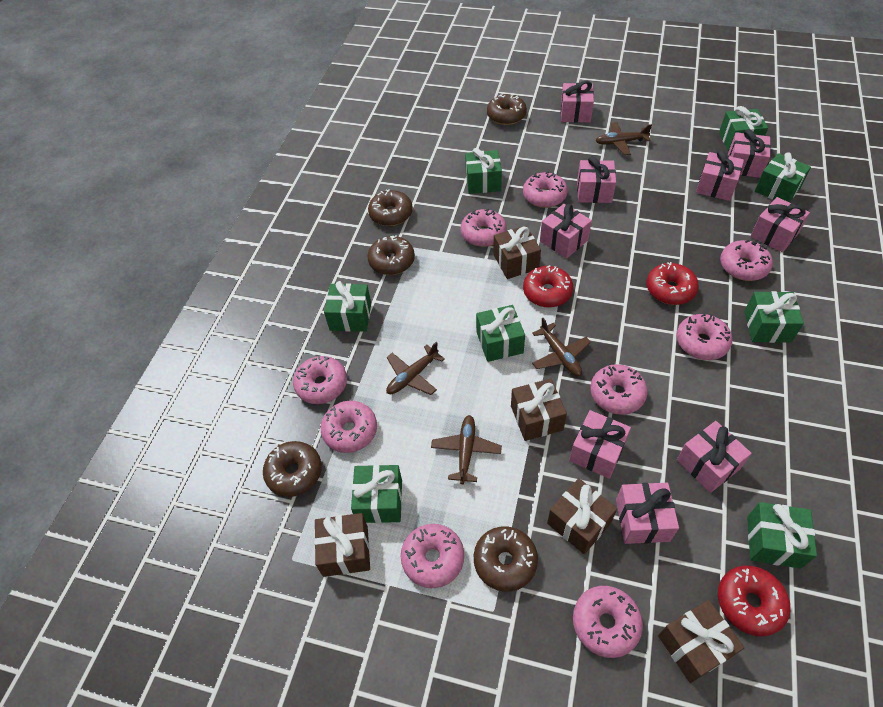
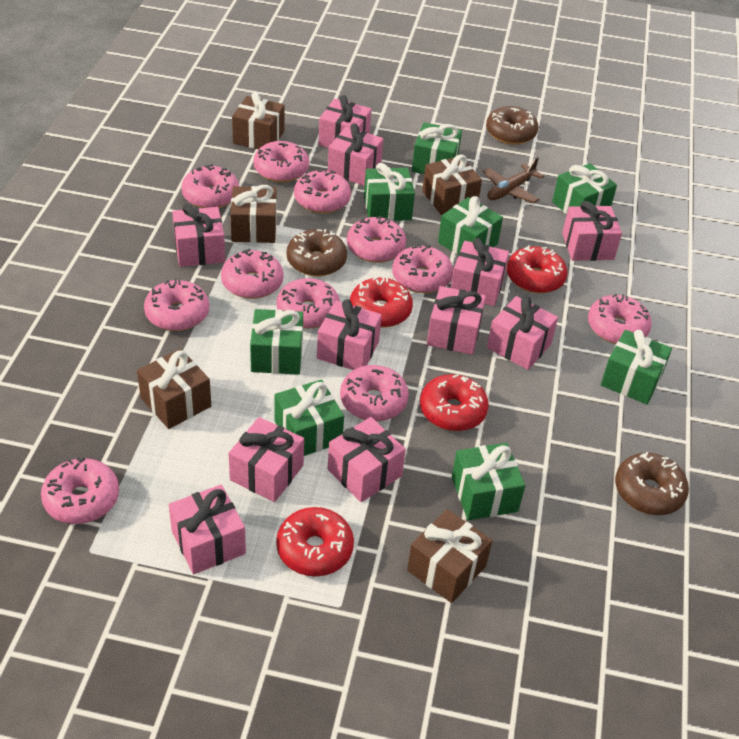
brown donut: 5 -> 3
brown plane: 4 -> 1
pink donut: 9 -> 11
pink gift: 9 -> 11
red donut: 3 -> 4

